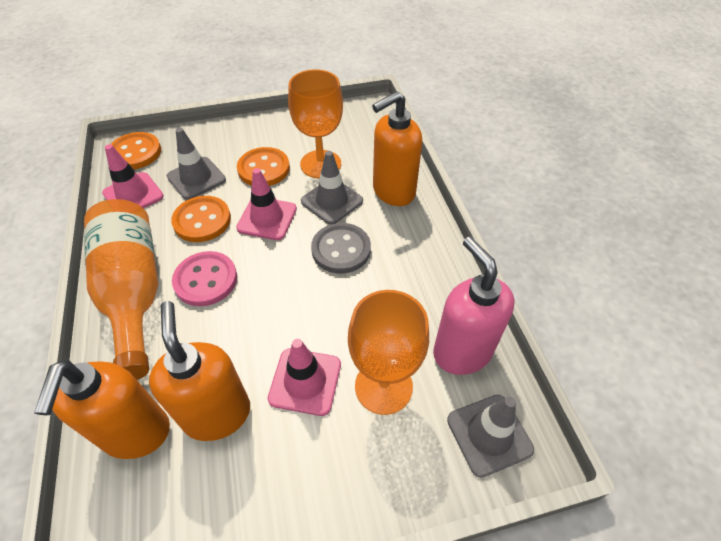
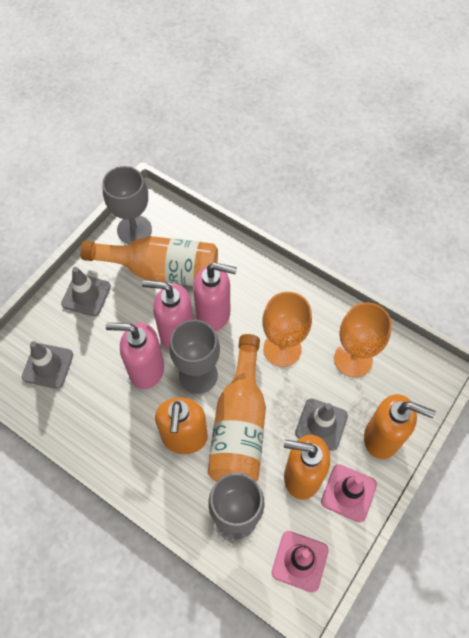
grey button: 1 -> 0
grey goblet: 0 -> 3
orange bottle: 1 -> 2
orange button: 3 -> 0
pink button: 1 -> 0
pink soap dispenser: 1 -> 3
pink traffic cone: 3 -> 2

